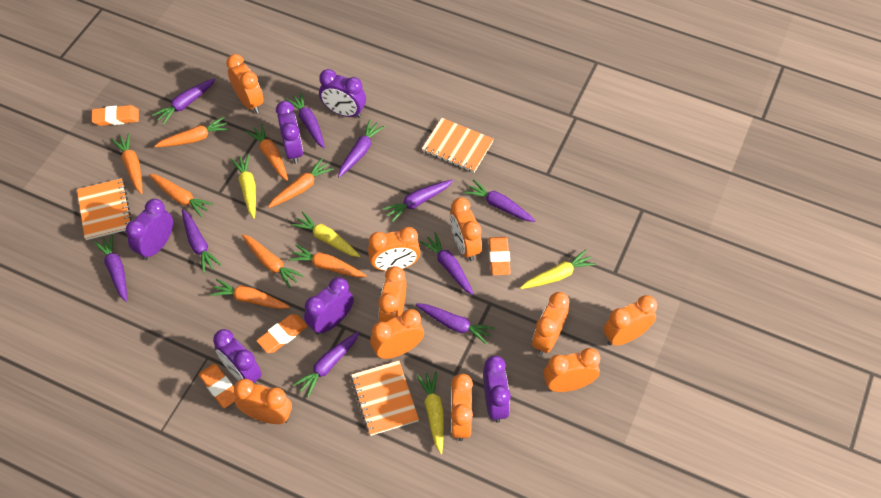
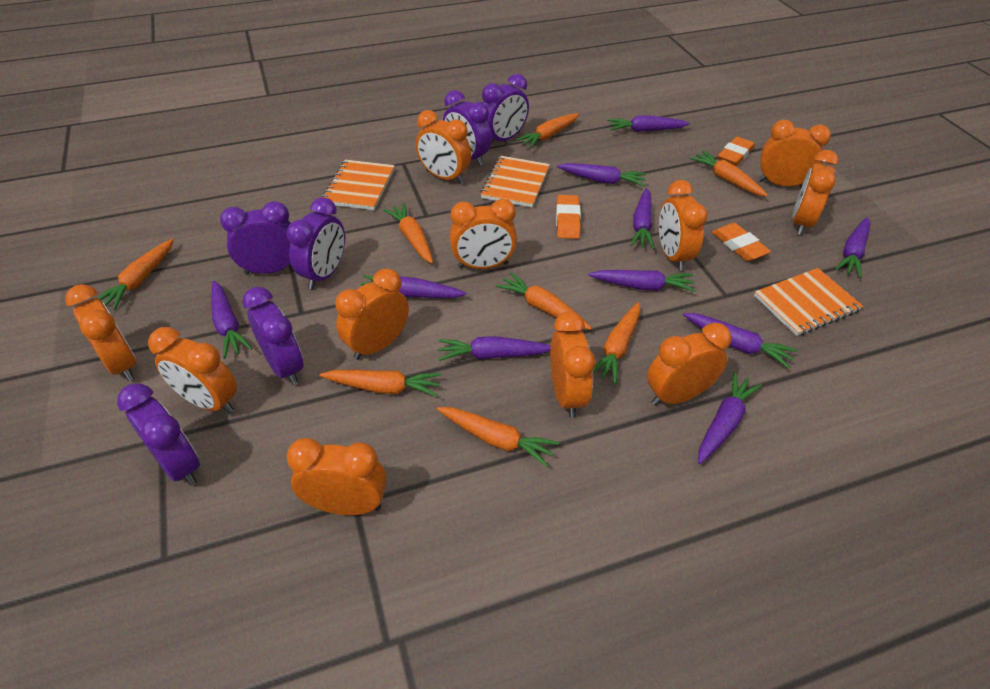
orange clock: 10 -> 11
orange eraser: 4 -> 3
yellow carrot: 4 -> 0

